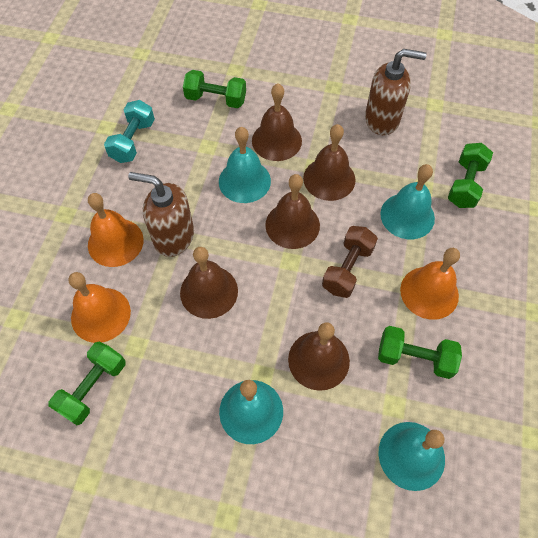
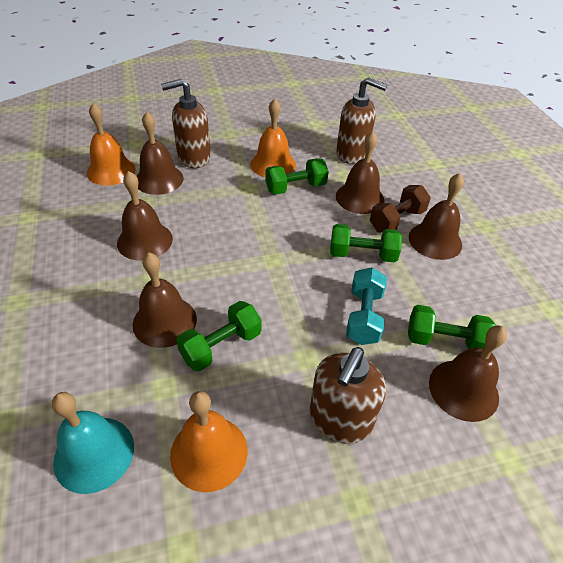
brown bell: 5 -> 6
brown soap dispenser: 2 -> 3
turquoise bell: 4 -> 1

